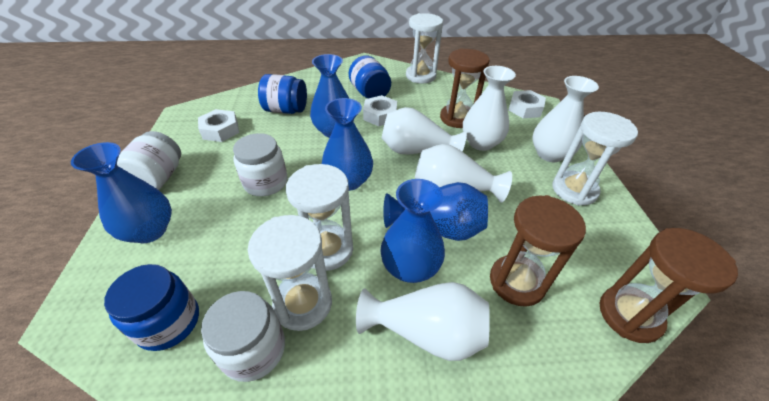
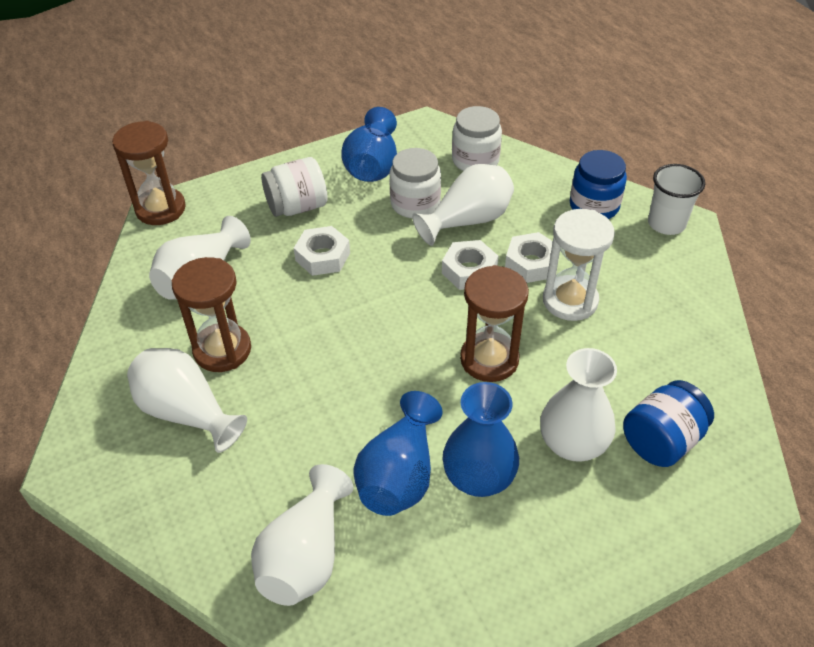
blue jar: 3 -> 2
blue vase: 5 -> 3
white cup: 0 -> 1
white hourglass: 4 -> 1

